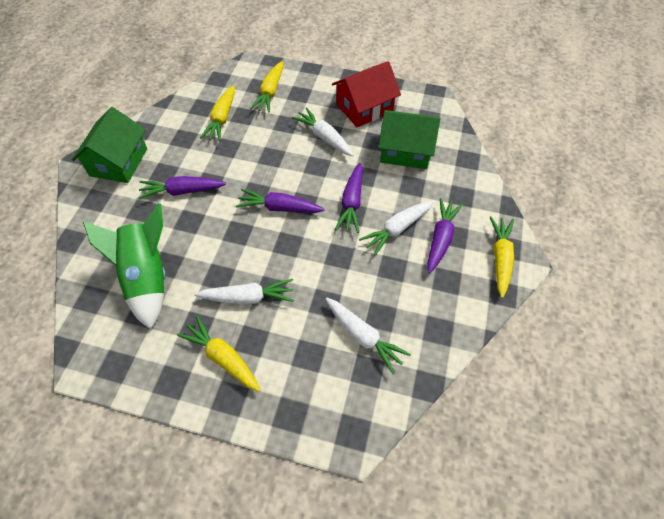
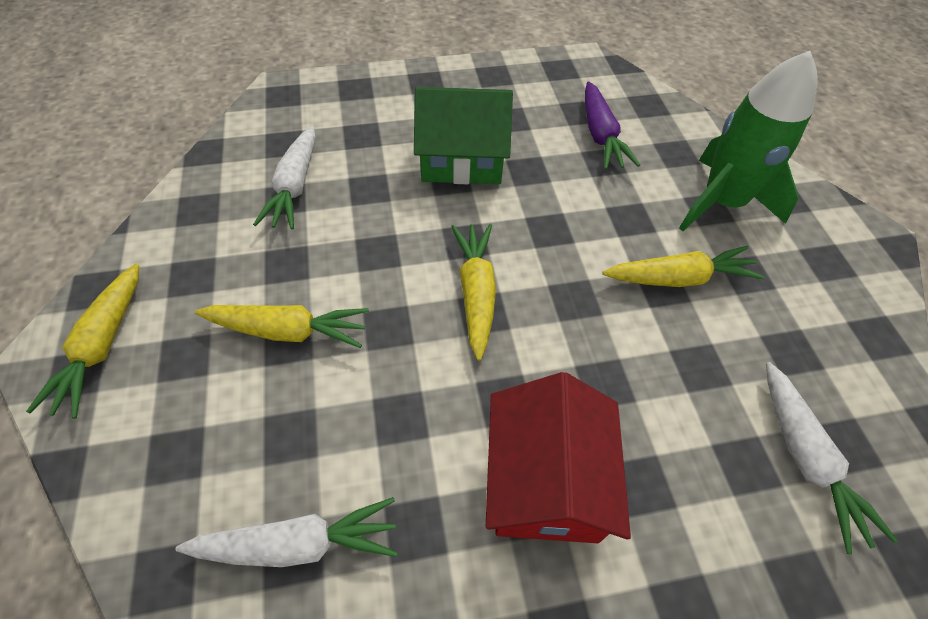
green house: 2 -> 1
purple carrot: 4 -> 1
white carrot: 4 -> 3

